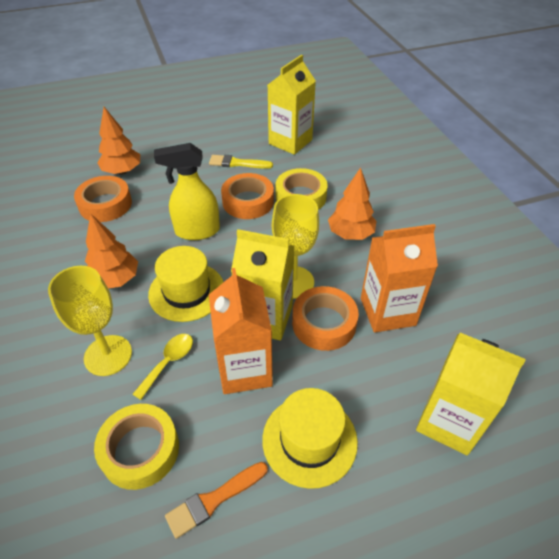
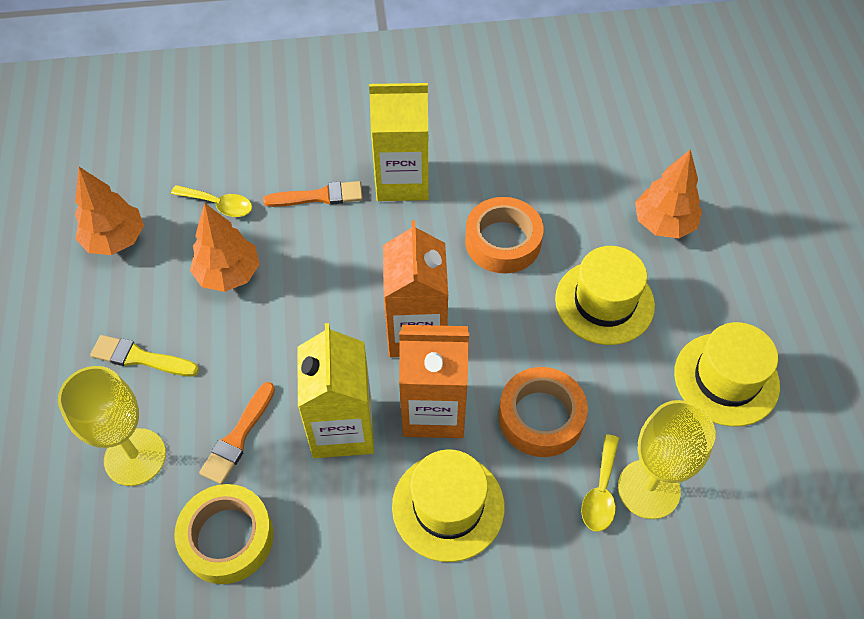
orange brush: 1 -> 2
orange tape: 3 -> 2
yellow carton: 3 -> 2
yellow hat: 2 -> 3
yellow spoon: 1 -> 2
yellow spray bottle: 1 -> 0
yellow tape: 2 -> 1

